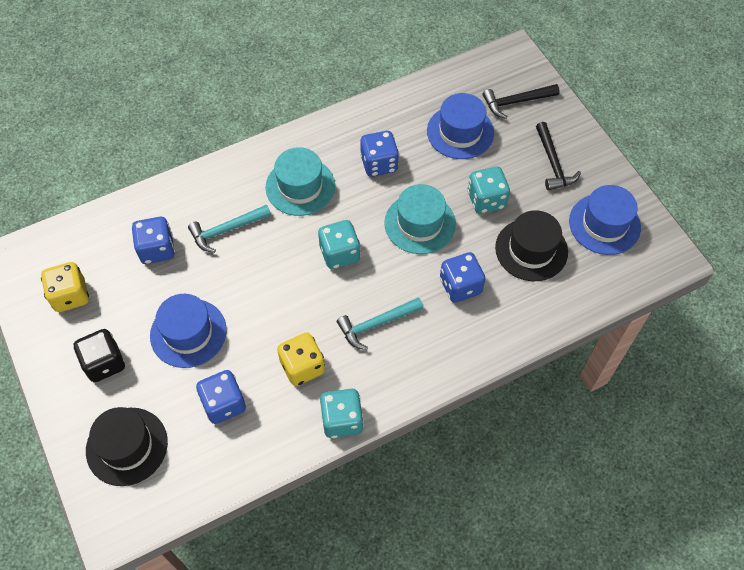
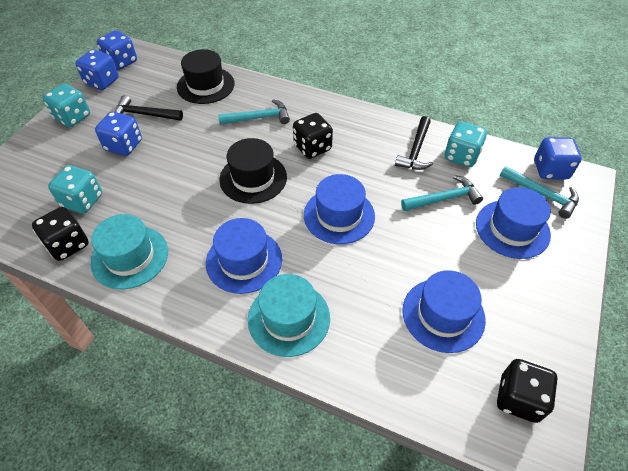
black dice: 1 -> 3
blue hat: 3 -> 4
turquoise hammer: 2 -> 3
yellow dice: 2 -> 0

